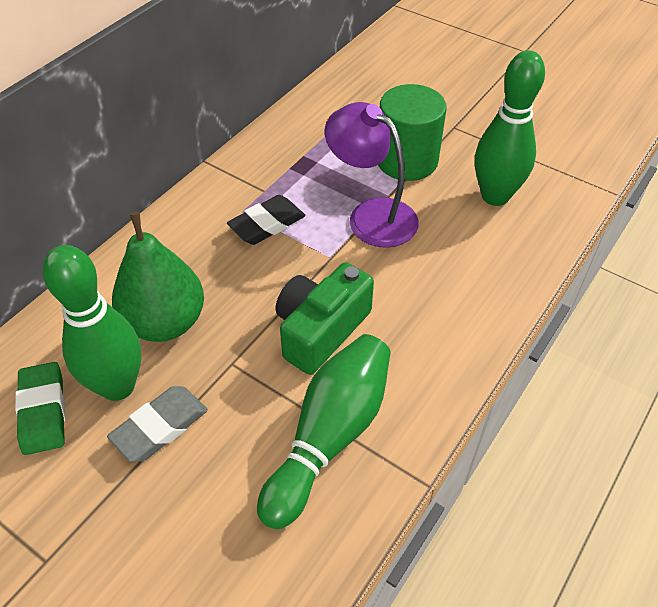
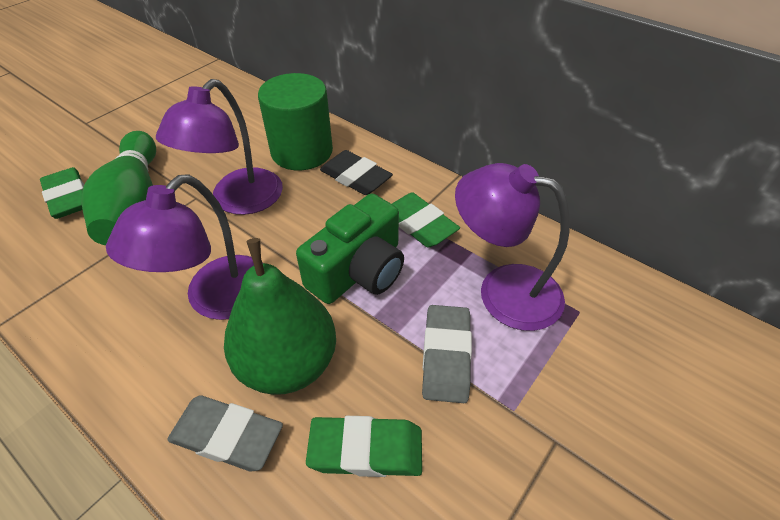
green bowling pin: 3 -> 1
green eraser: 1 -> 3
grey eraser: 1 -> 2
purple lamp: 1 -> 3

